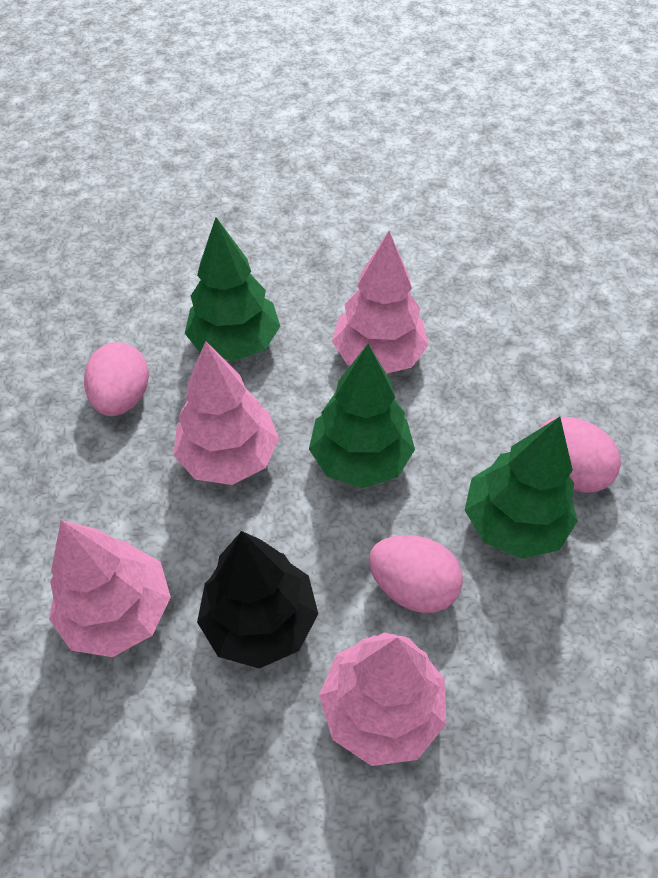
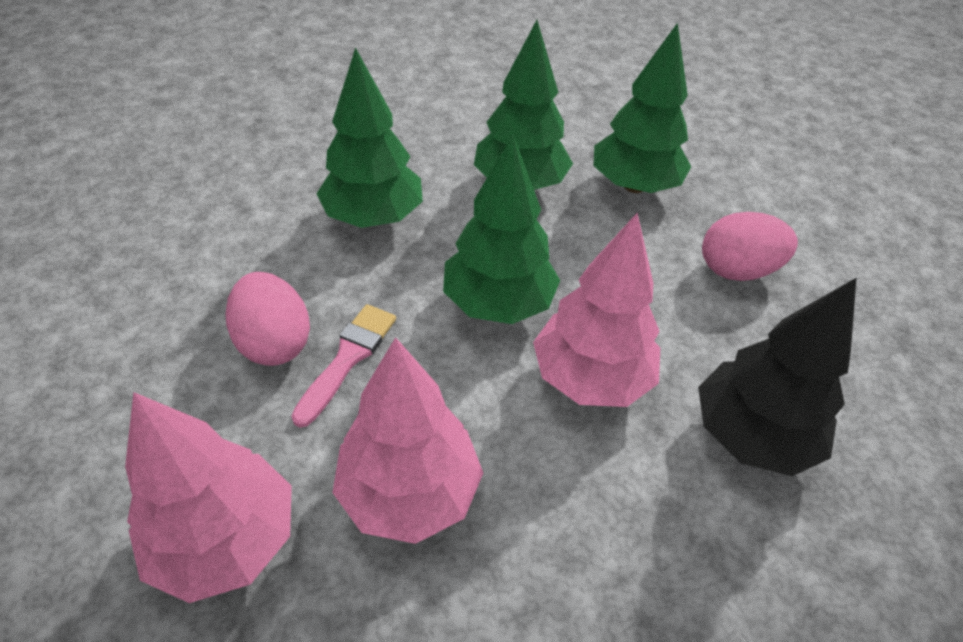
green tree: 3 -> 4
pink brush: 0 -> 1
pink egg: 3 -> 2
pink tree: 4 -> 3

